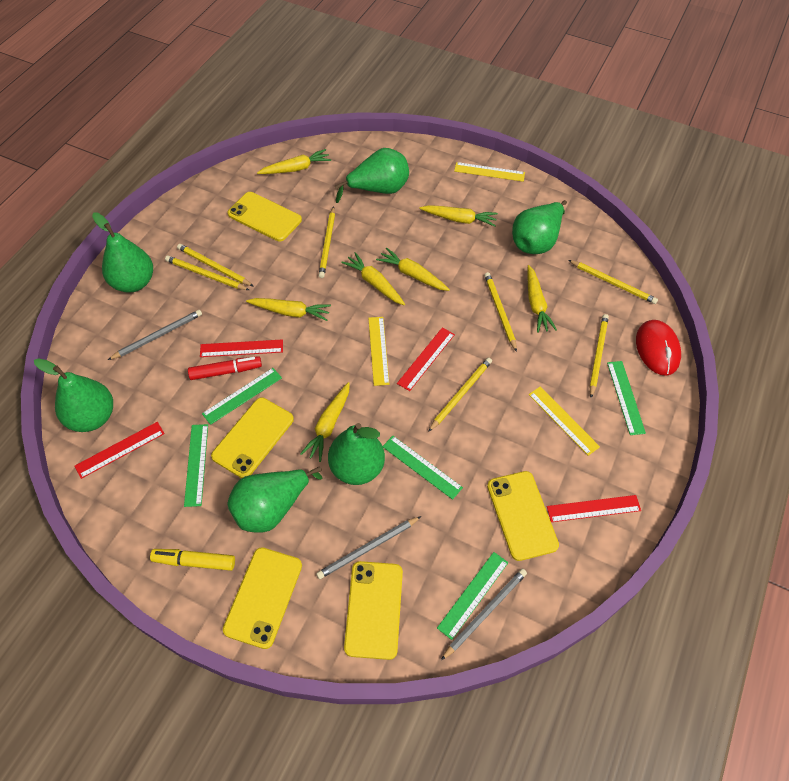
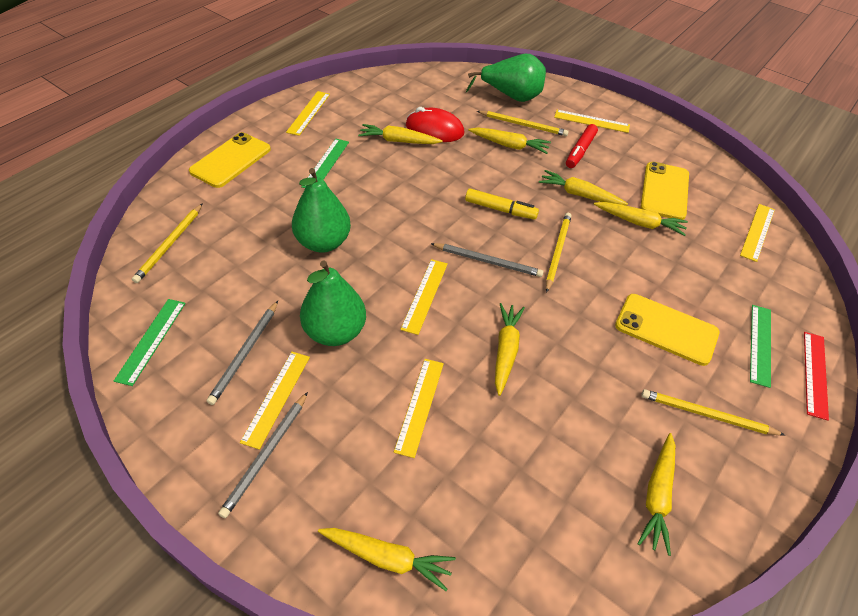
green pear: 6 -> 3
green ruler: 5 -> 3
red ruler: 4 -> 1
yellow pencil: 7 -> 4
yellow phone: 5 -> 3
yellow ruler: 3 -> 6

